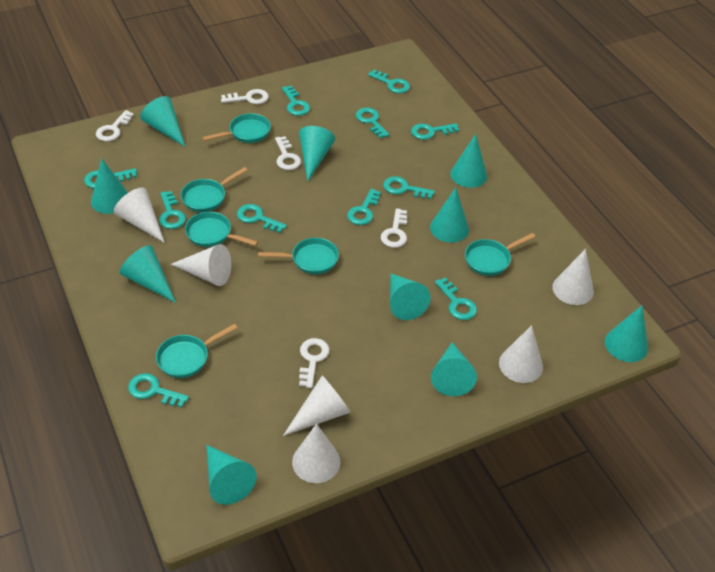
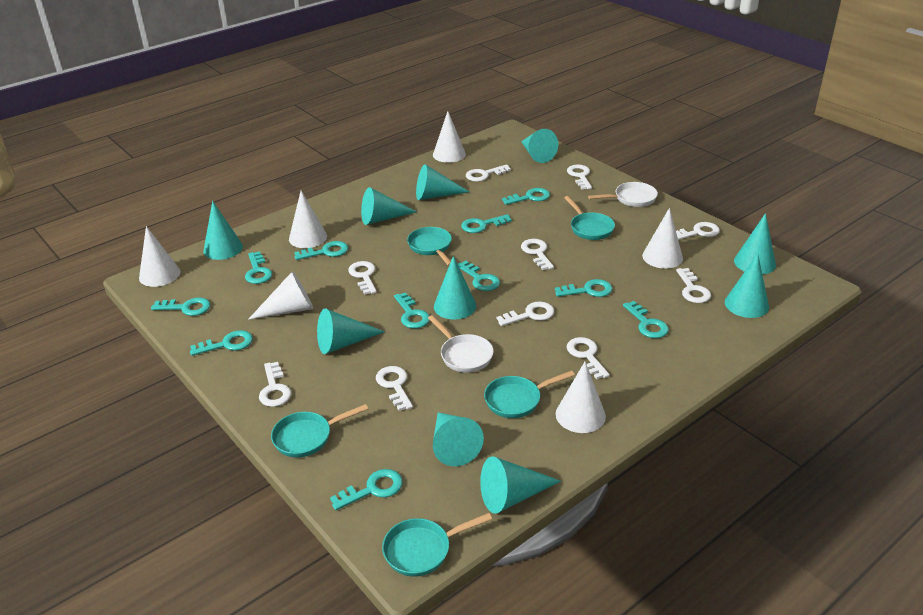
turquoise pan: 6 -> 5
white key: 5 -> 10
white pan: 0 -> 2

